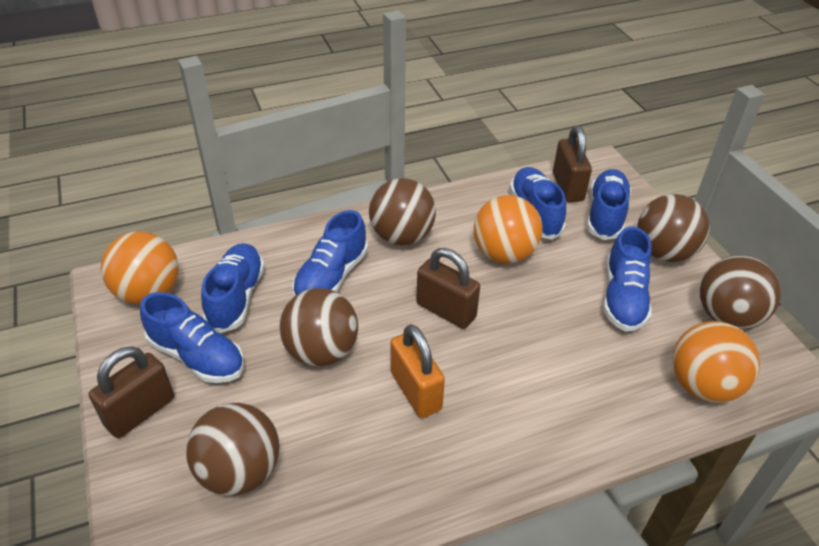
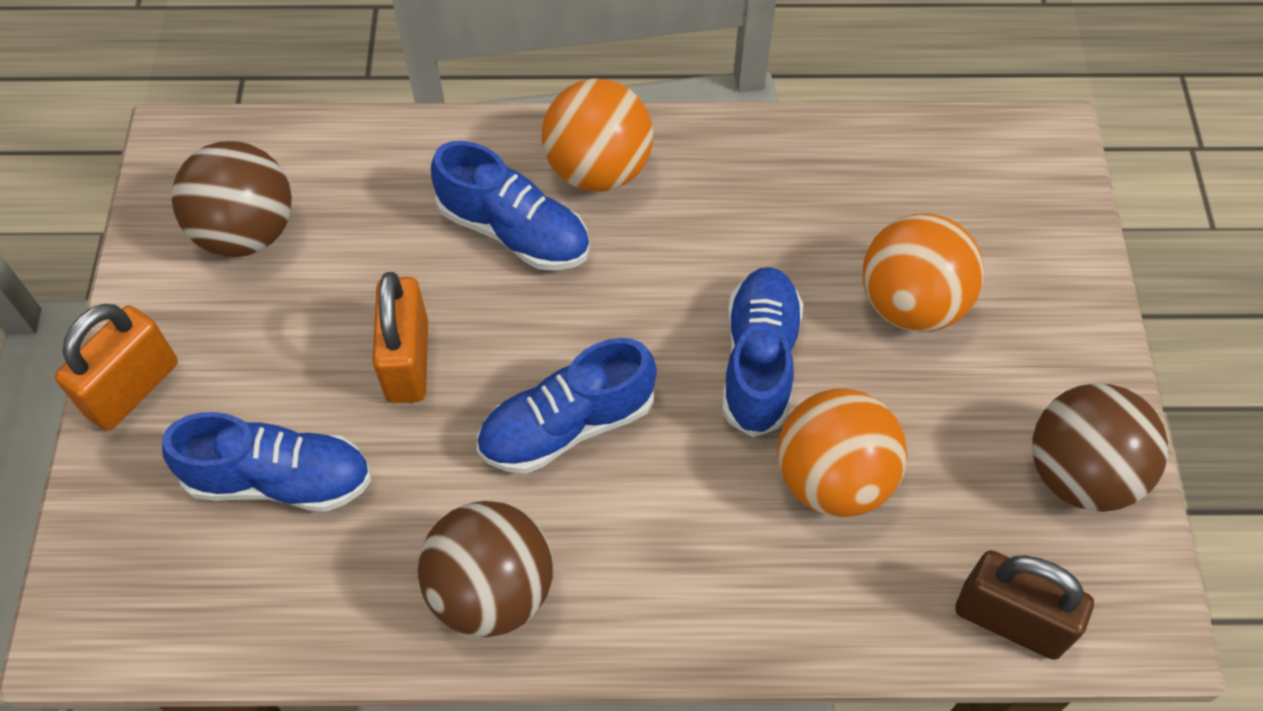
blue shoe: 6 -> 4
brown ball: 5 -> 3
brown padlock: 3 -> 1
orange padlock: 1 -> 2

